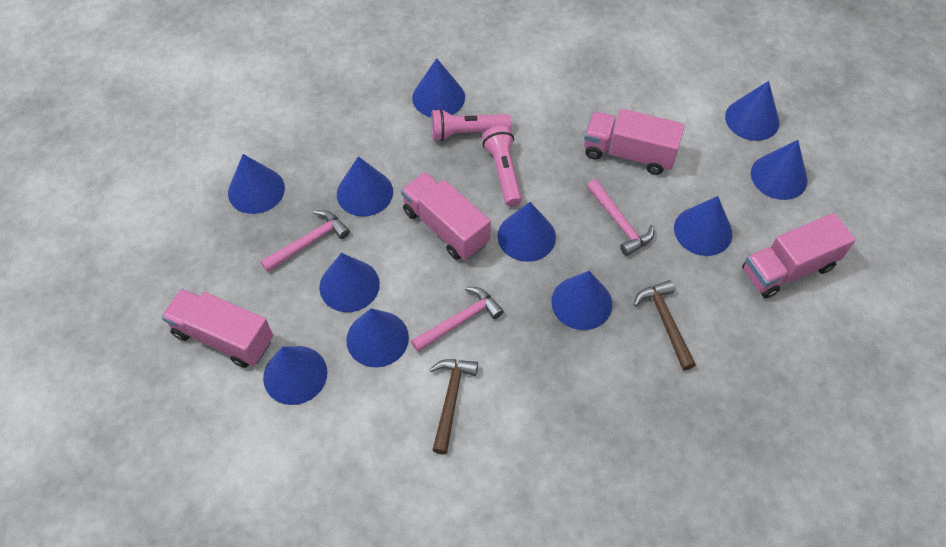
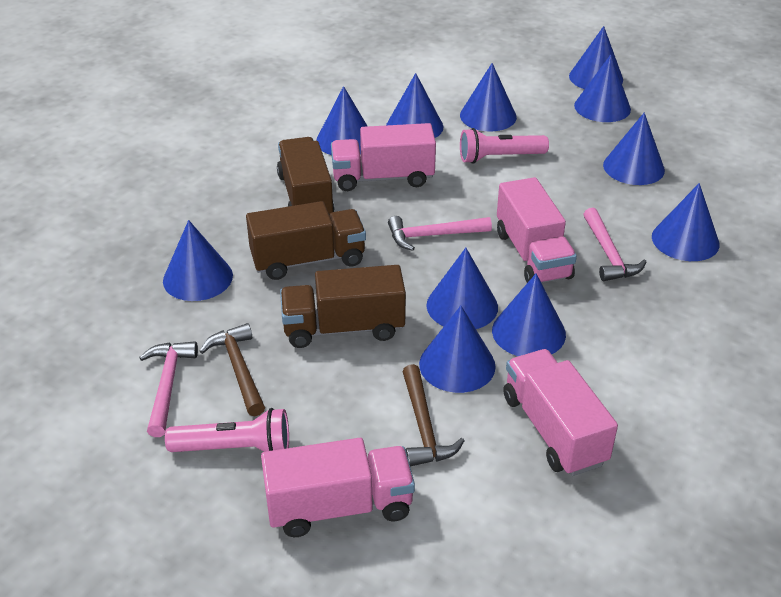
brown truck: 0 -> 3

